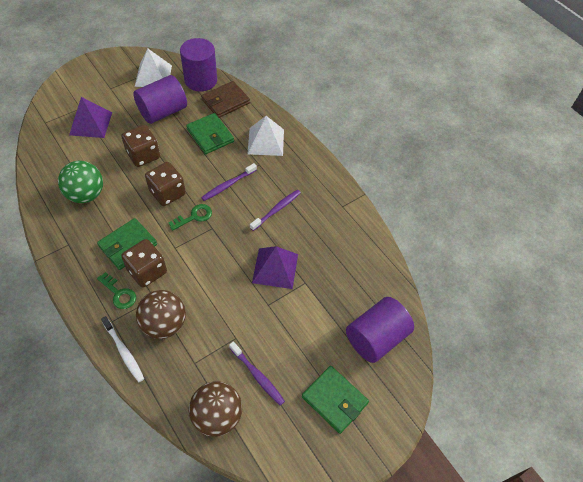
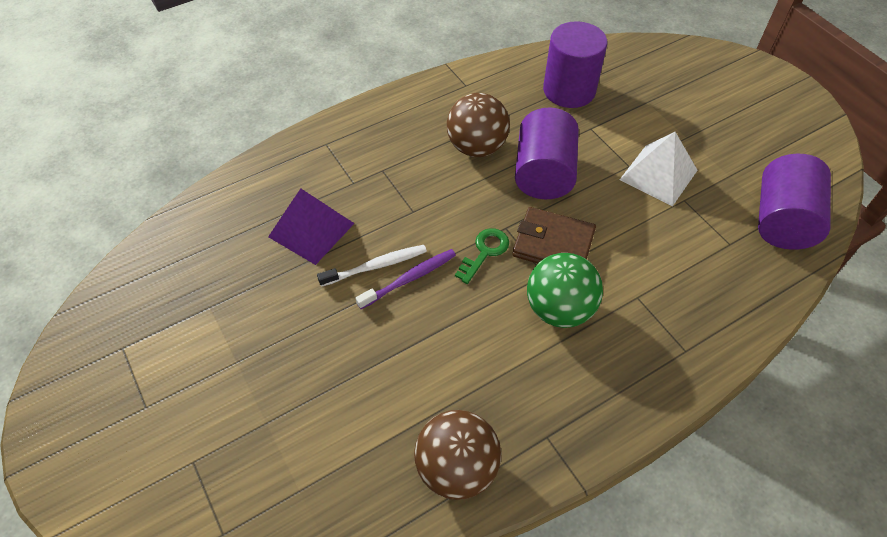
brown dice: 3 -> 0
green key: 2 -> 1
green wallet: 3 -> 0
purple pyramid: 2 -> 1
purple toothbrush: 3 -> 1
white pyramid: 2 -> 1

